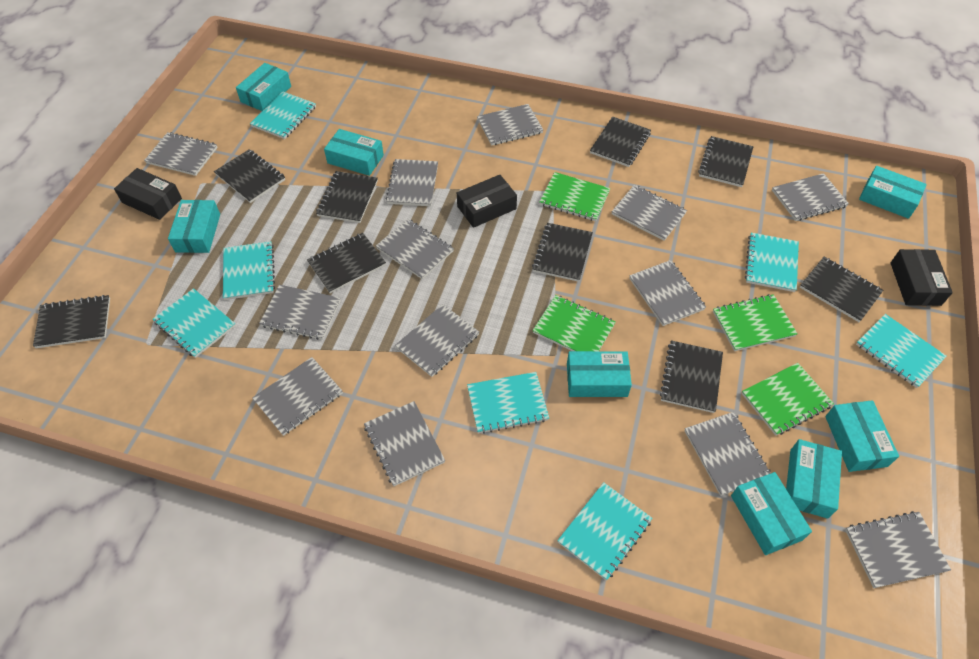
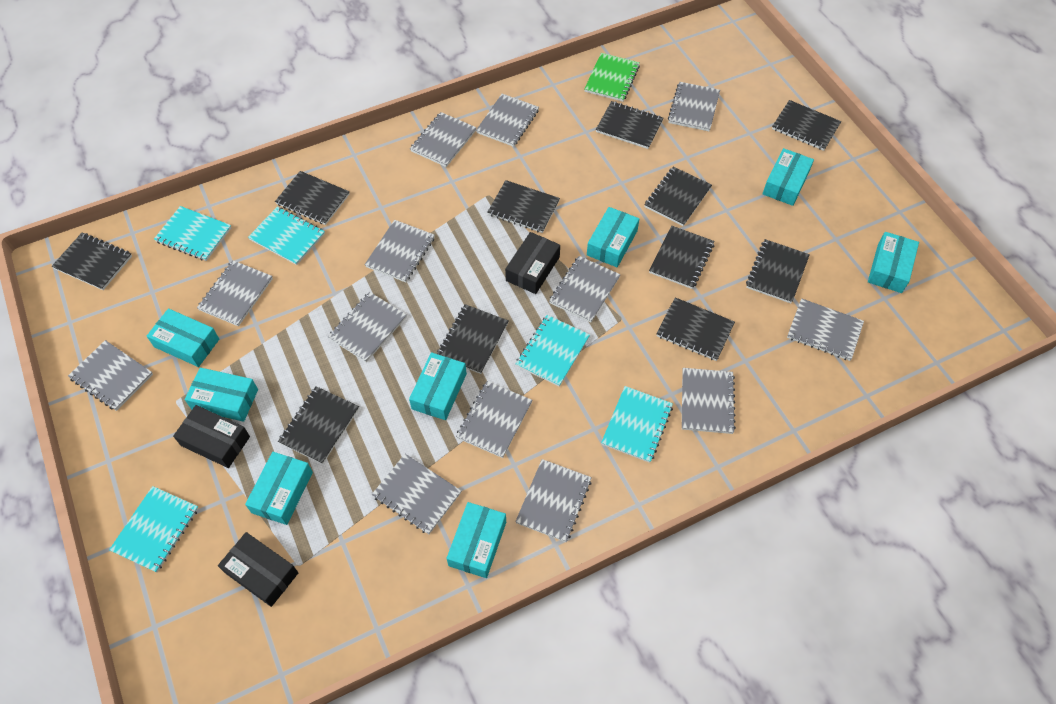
black notebook: 9 -> 11
green notebook: 4 -> 1
turquoise notebook: 7 -> 5

